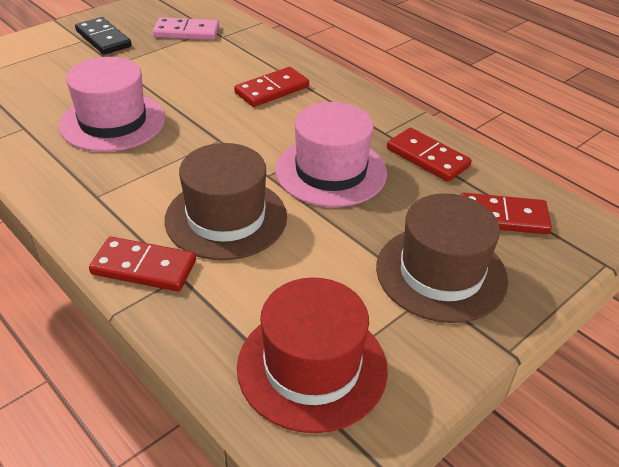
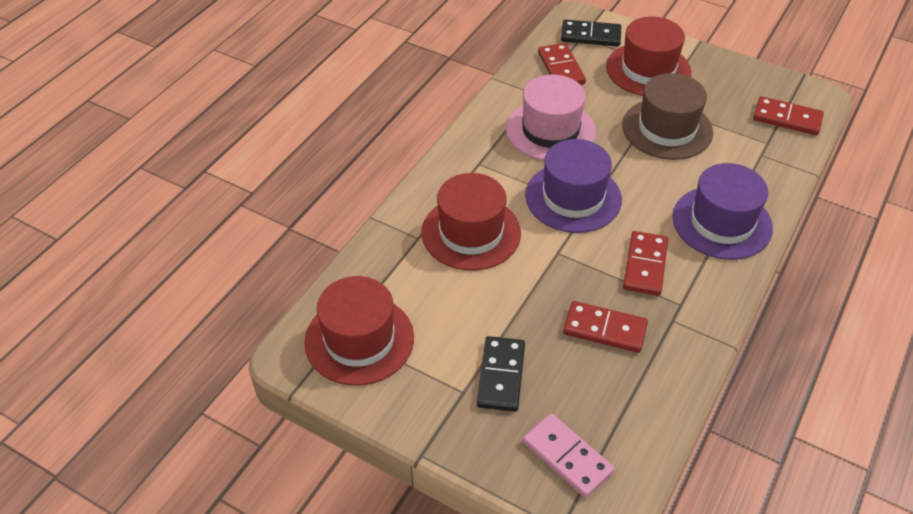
black domino: 1 -> 2
brown hat: 2 -> 1
pink hat: 2 -> 1
purple hat: 0 -> 2
red hat: 1 -> 3

